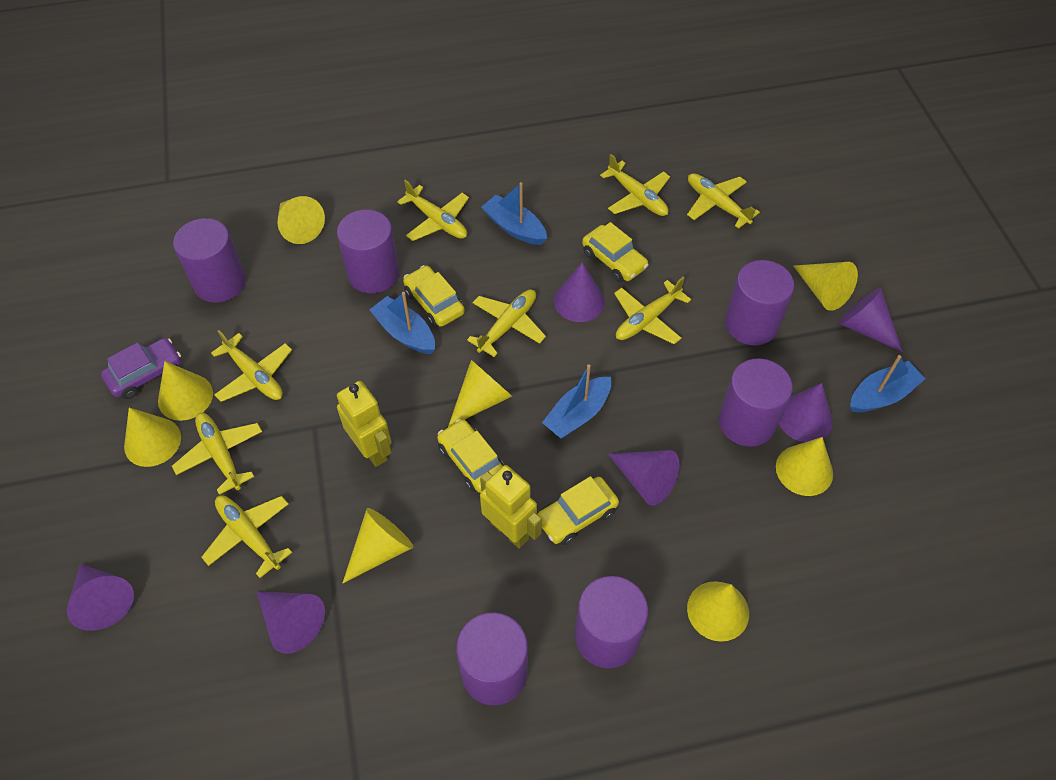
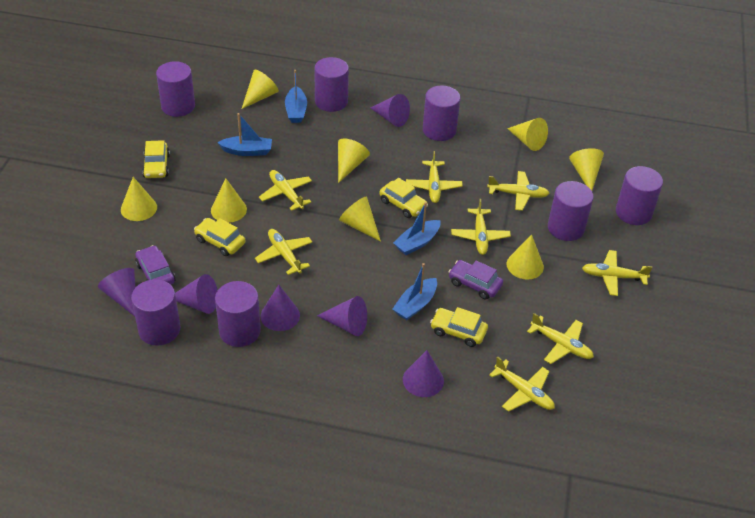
purple car: 1 -> 2
purple cylinder: 6 -> 7
yellow robot: 2 -> 0

